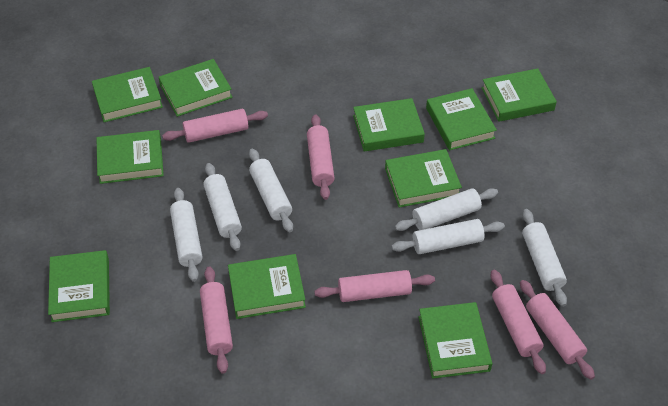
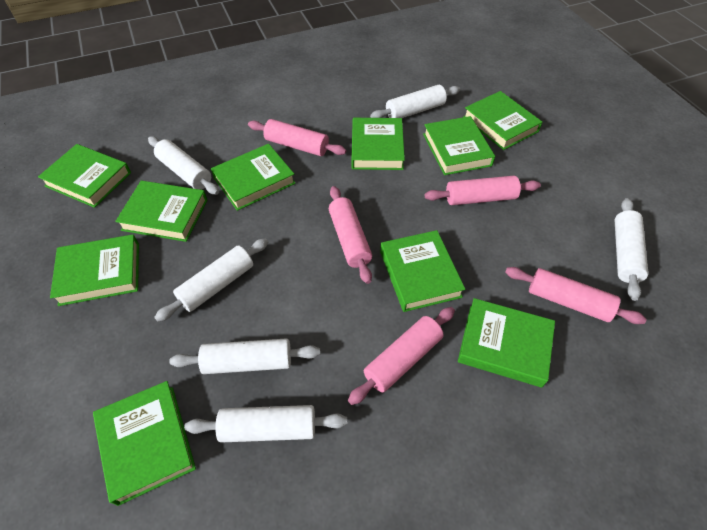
pink rolling pin: 6 -> 5

